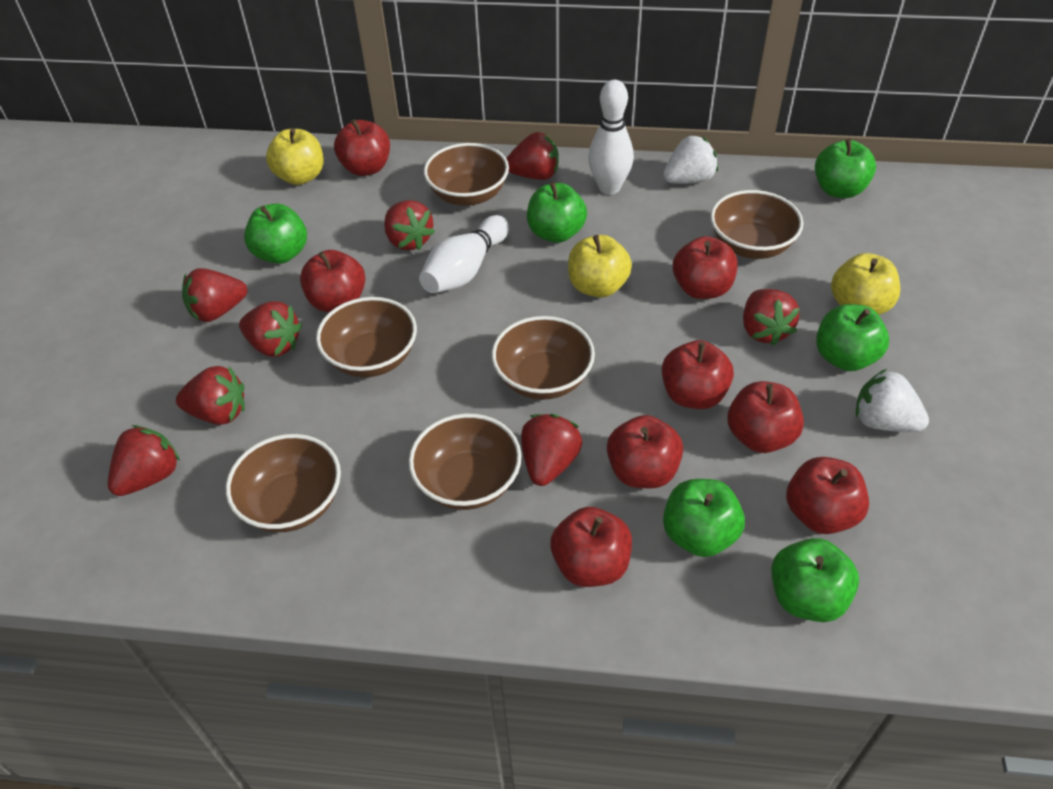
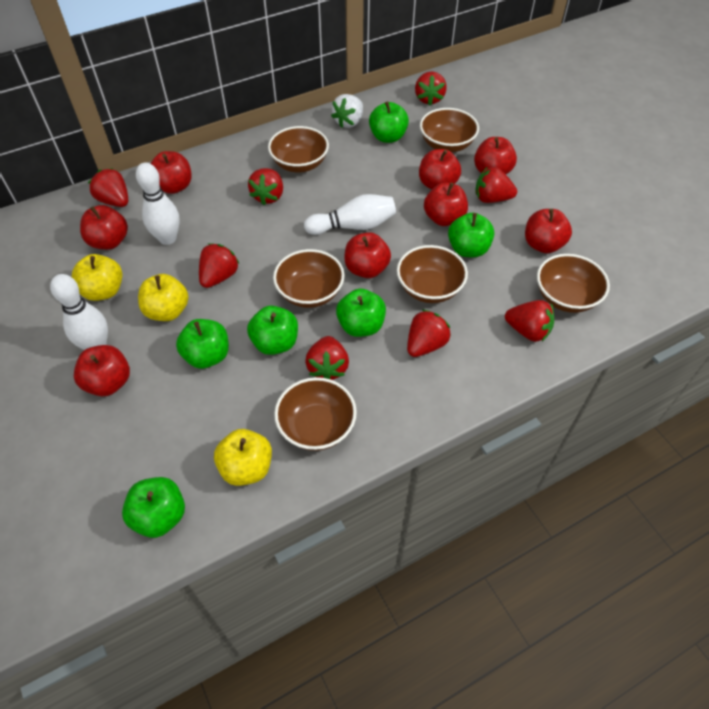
white bowling pin: 2 -> 3
white strawberry: 2 -> 1

